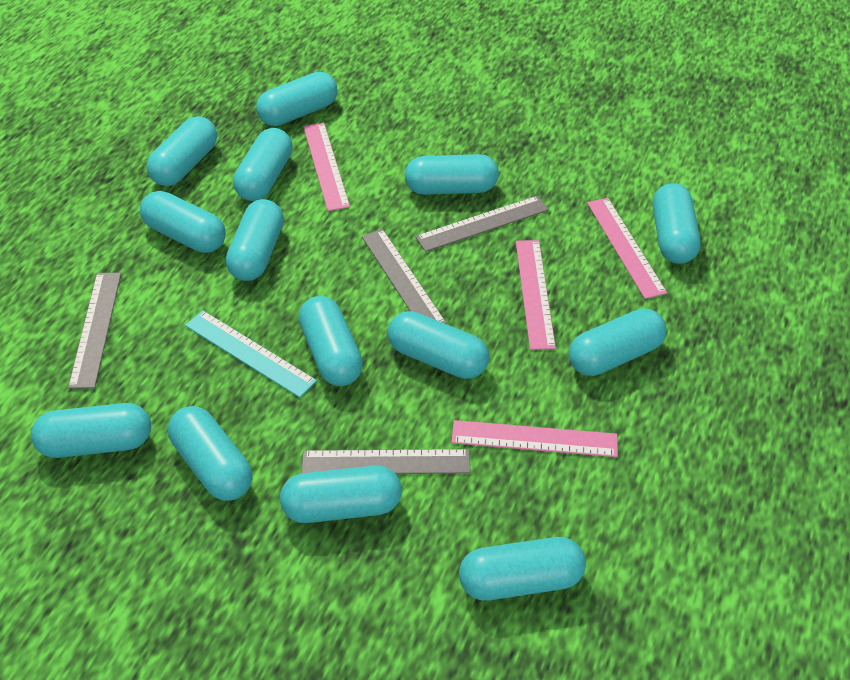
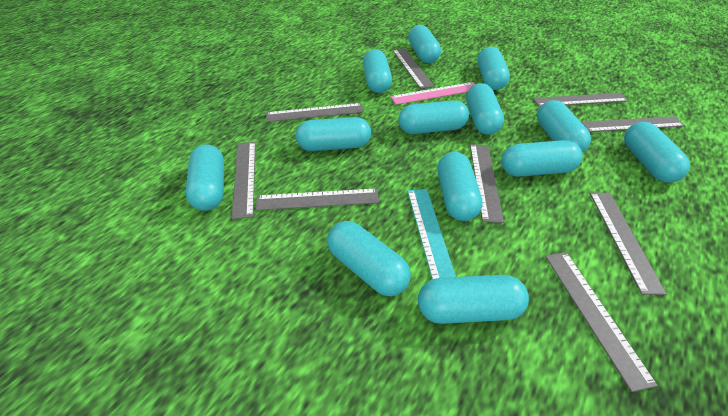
grey ruler: 4 -> 9
pink ruler: 4 -> 1
turquoise capsule: 14 -> 13

